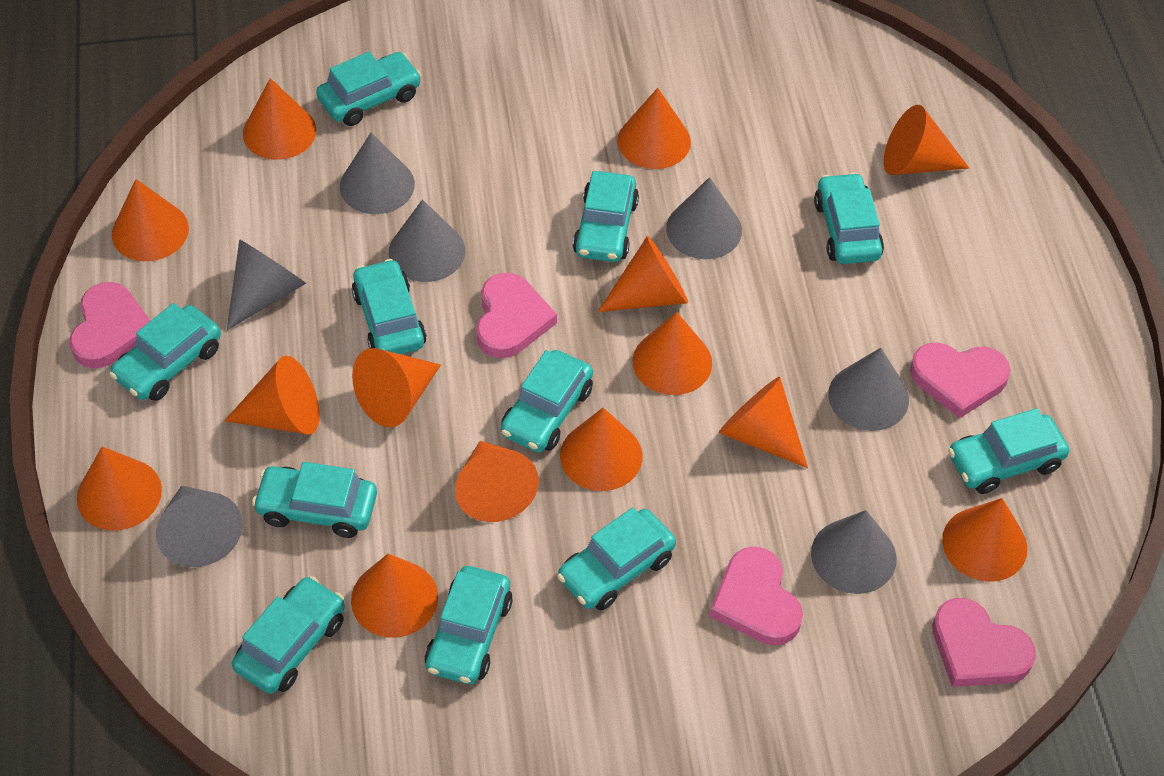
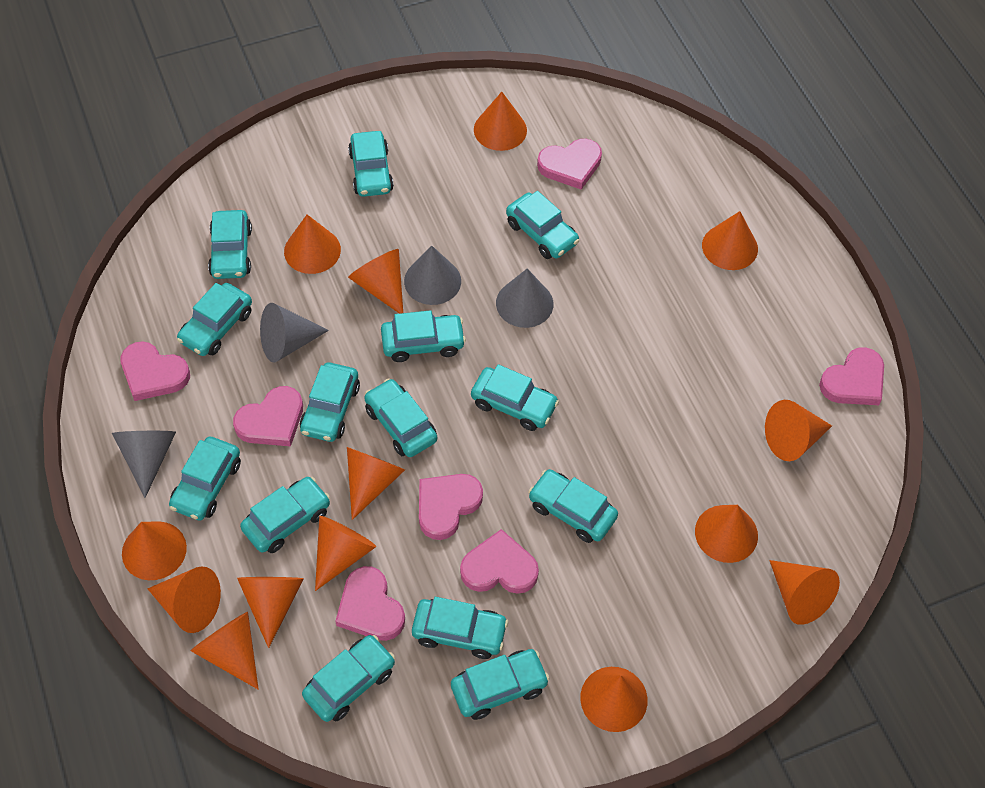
grey cone: 7 -> 4
pink heart: 5 -> 7
turquoise car: 11 -> 14

